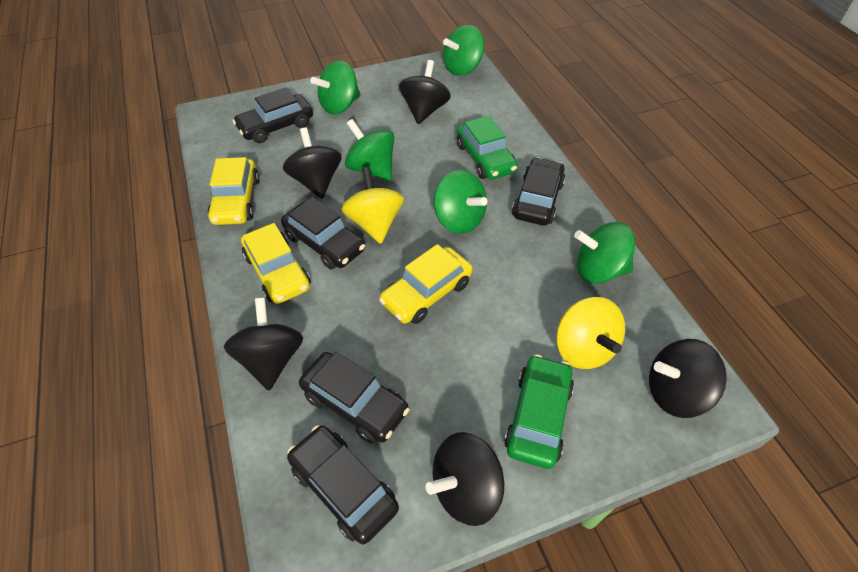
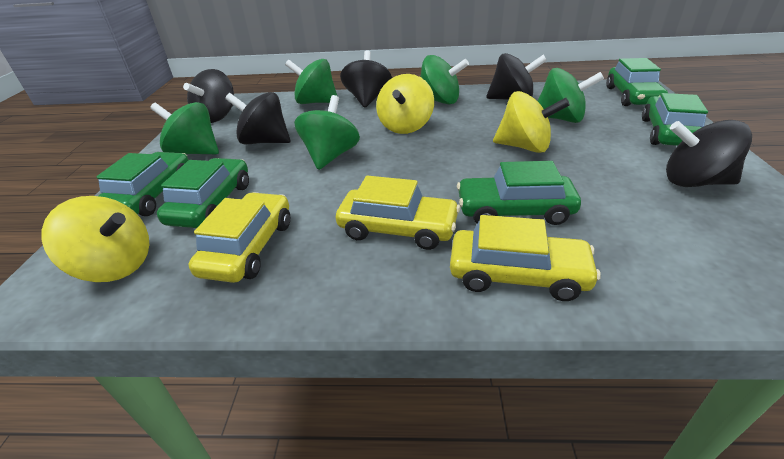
black car: 5 -> 0
green car: 2 -> 5
yellow spinning top: 2 -> 3

